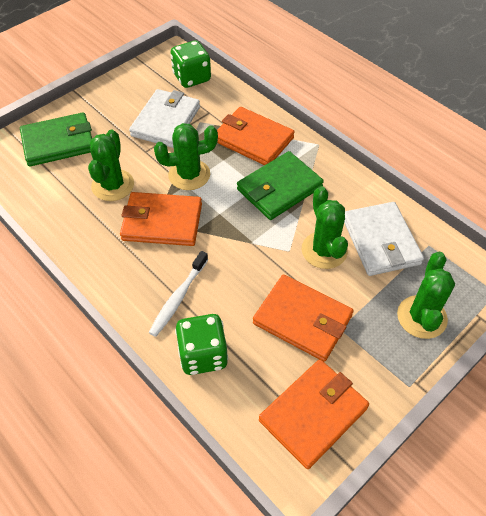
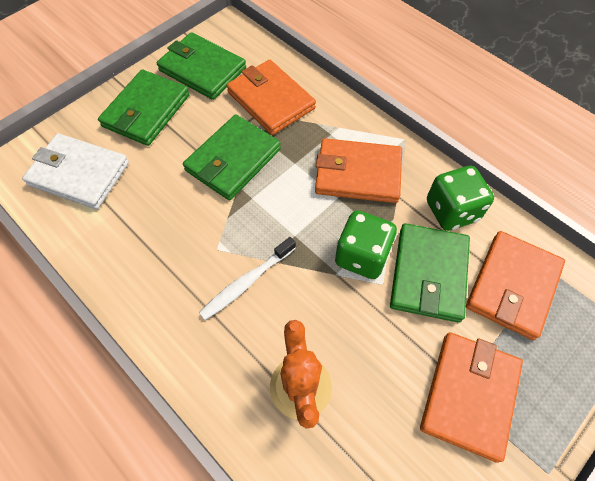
green cactus: 4 -> 0
green wallet: 2 -> 4
orange cactus: 0 -> 1
white wallet: 2 -> 1

